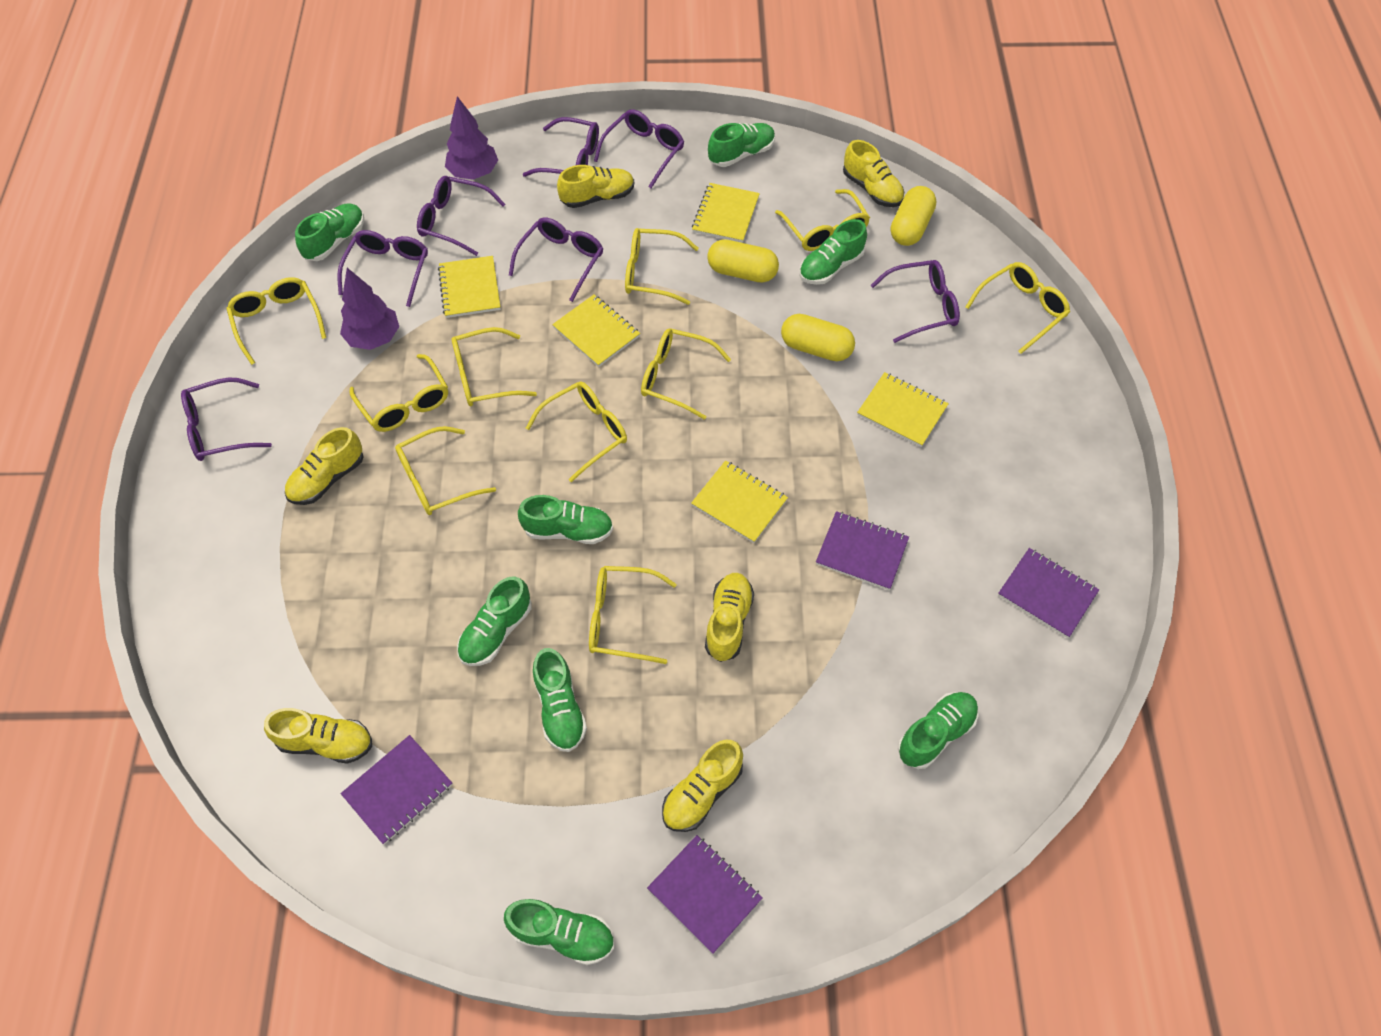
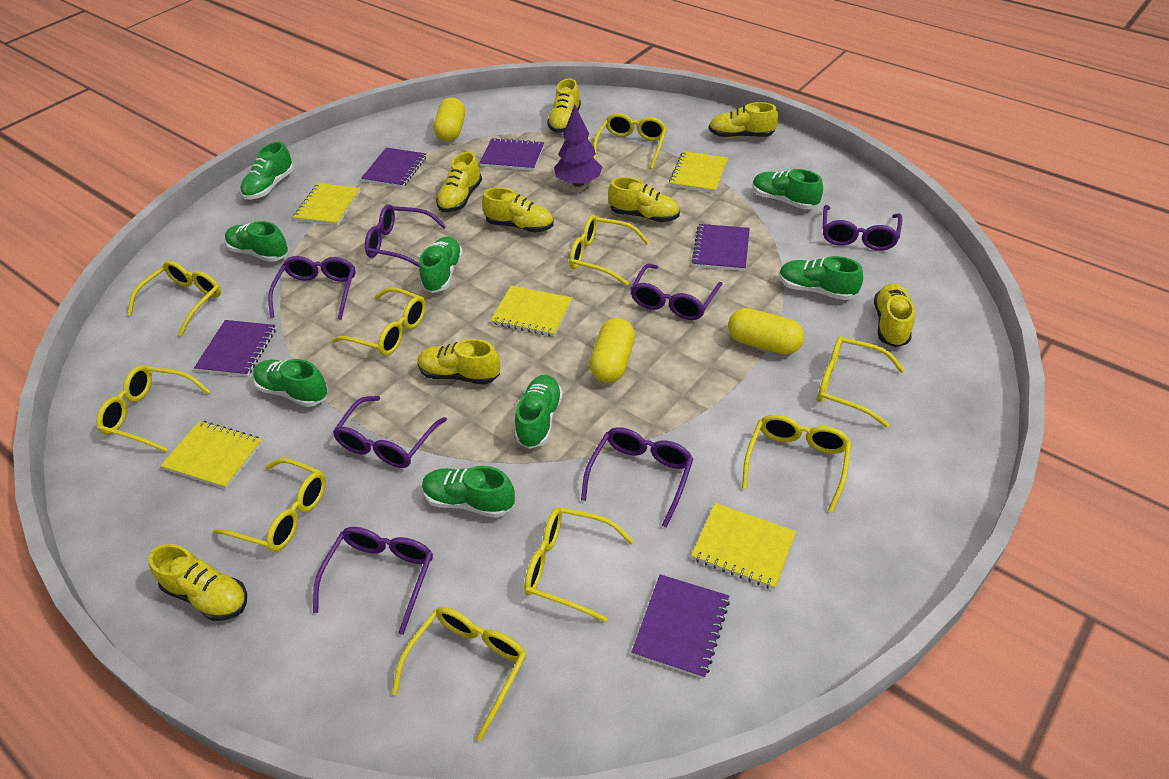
purple notebook: 4 -> 5
purple tree: 2 -> 1
yellow shoe: 6 -> 8

